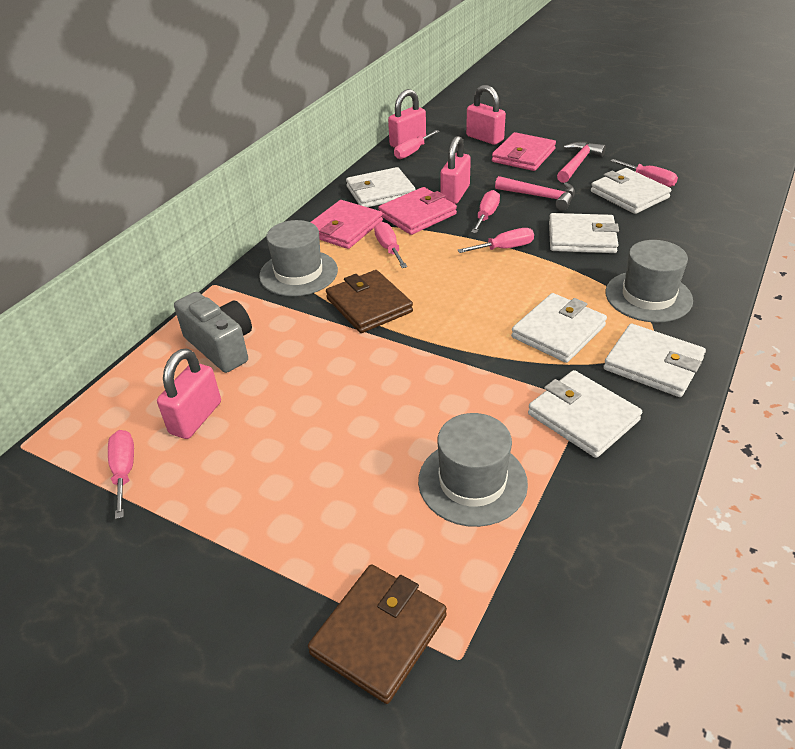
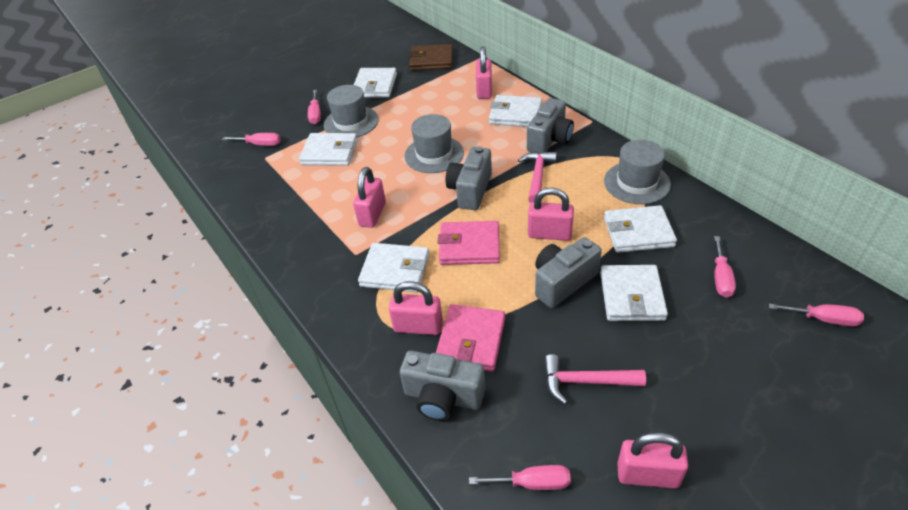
brown wallet: 2 -> 1
grey camera: 1 -> 4
pink padlock: 4 -> 5
pink screwdriver: 6 -> 5
pink wallet: 3 -> 2

